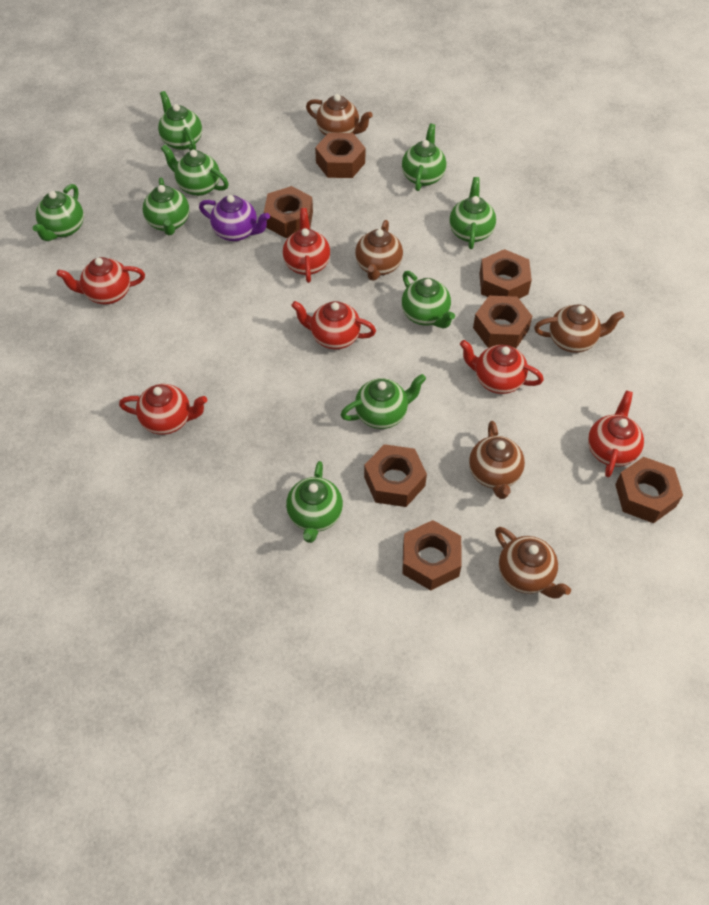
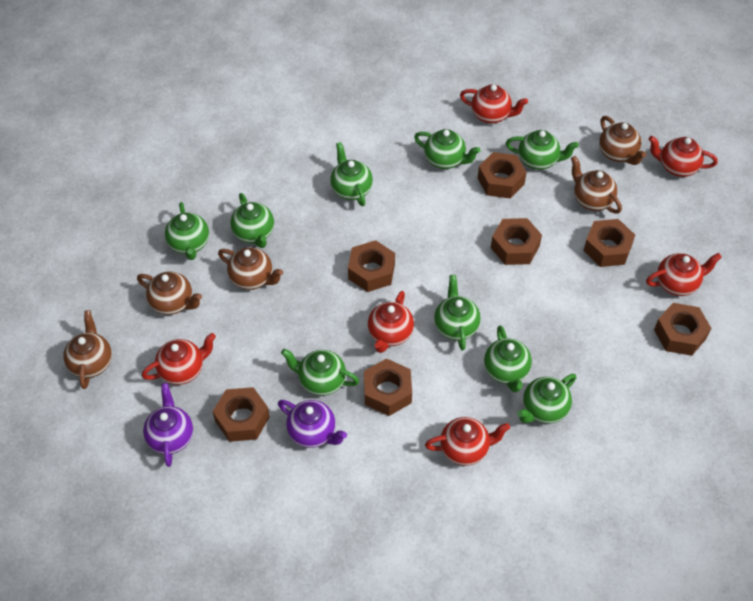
purple teapot: 1 -> 2

